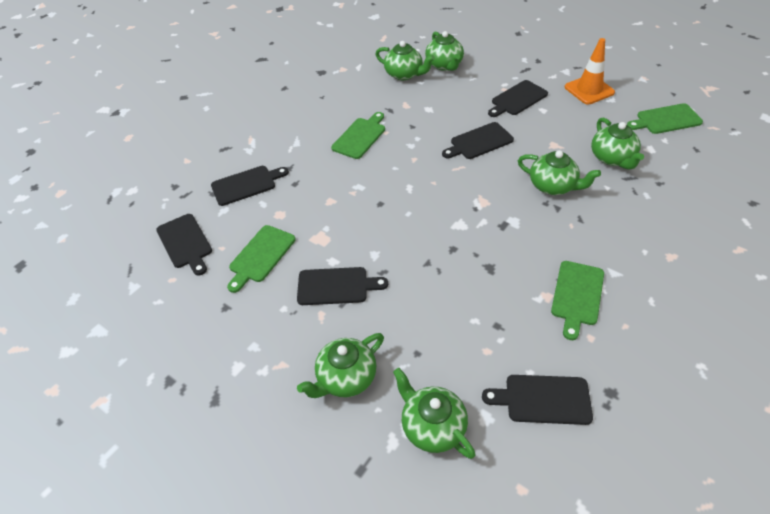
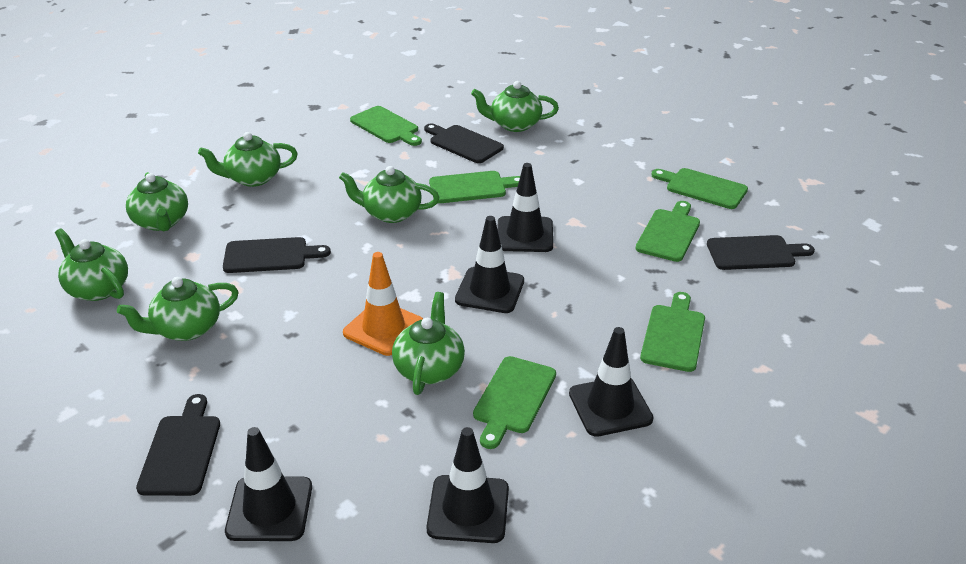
black cutting board: 6 -> 4
black traffic cone: 0 -> 5
green cutting board: 4 -> 6
green teapot: 6 -> 7

